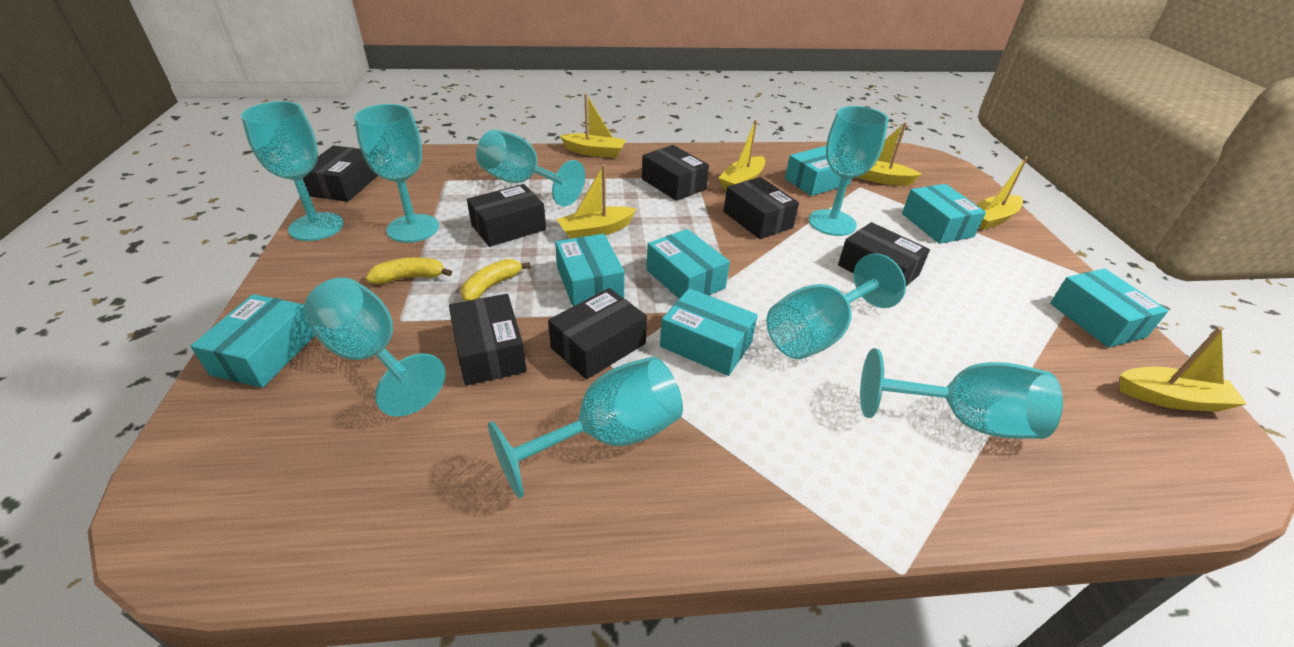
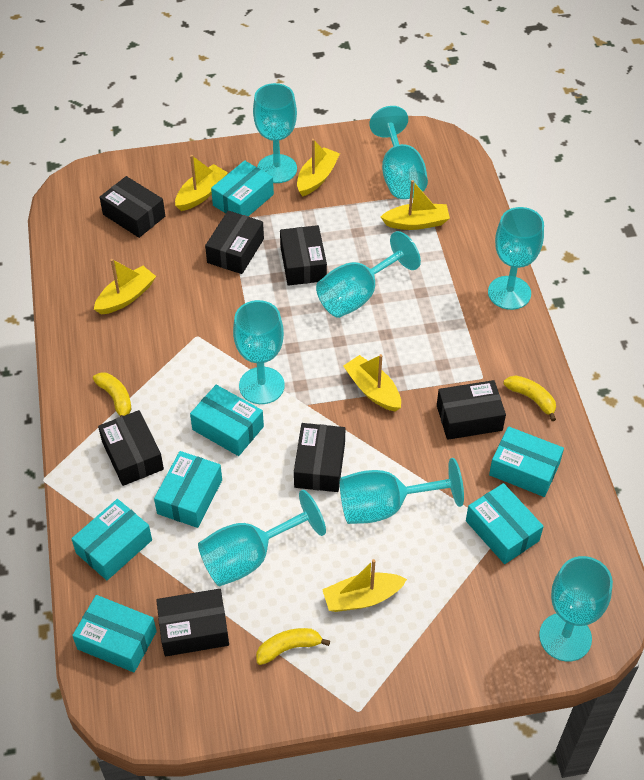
yellow banana: 2 -> 3

